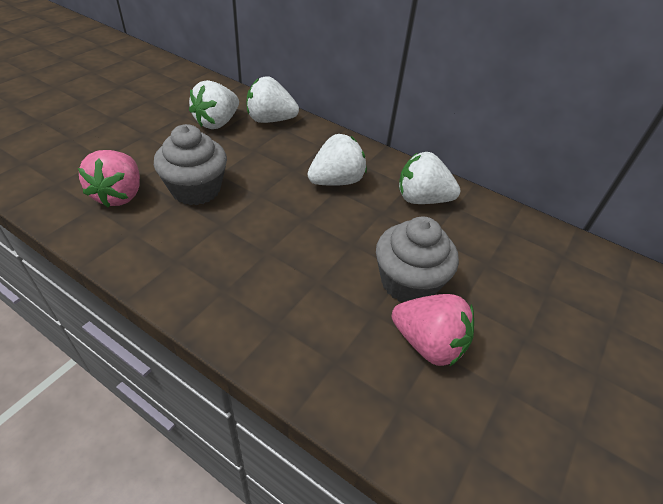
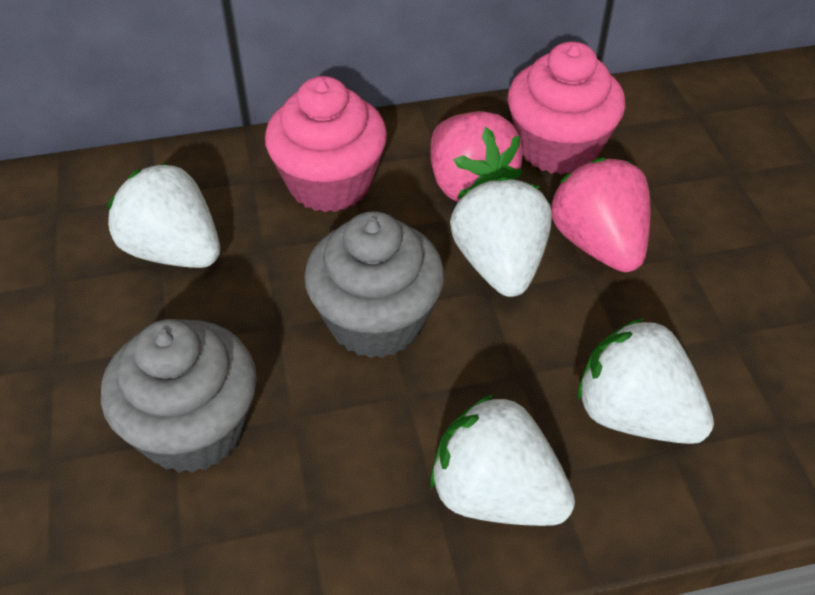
pink cupcake: 0 -> 2

